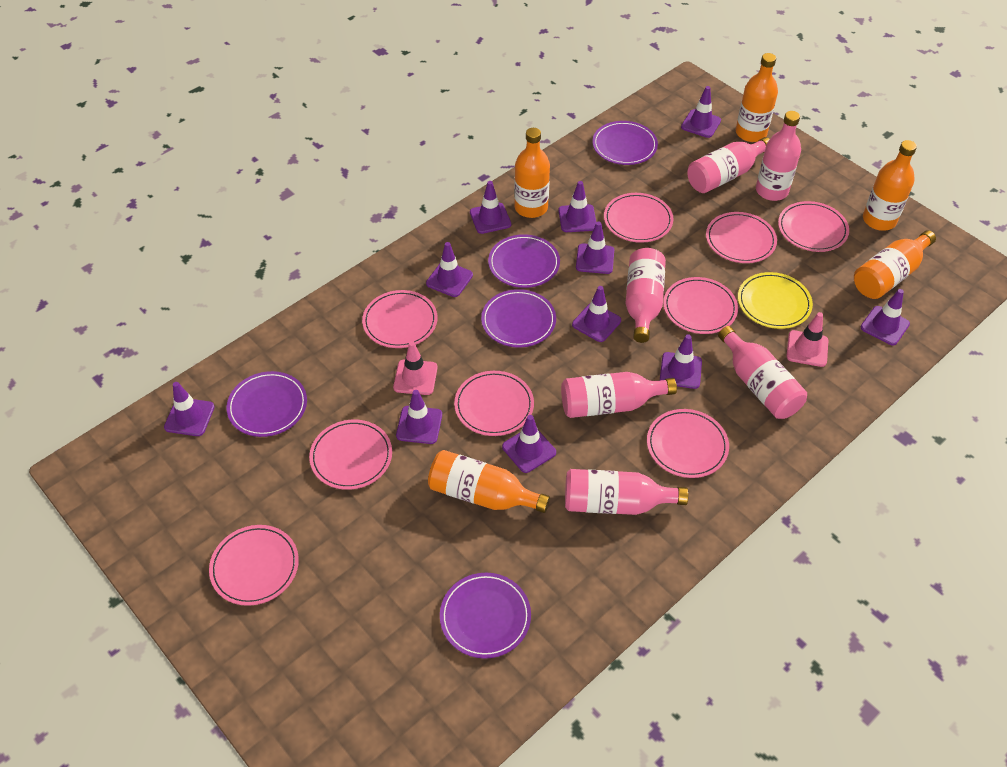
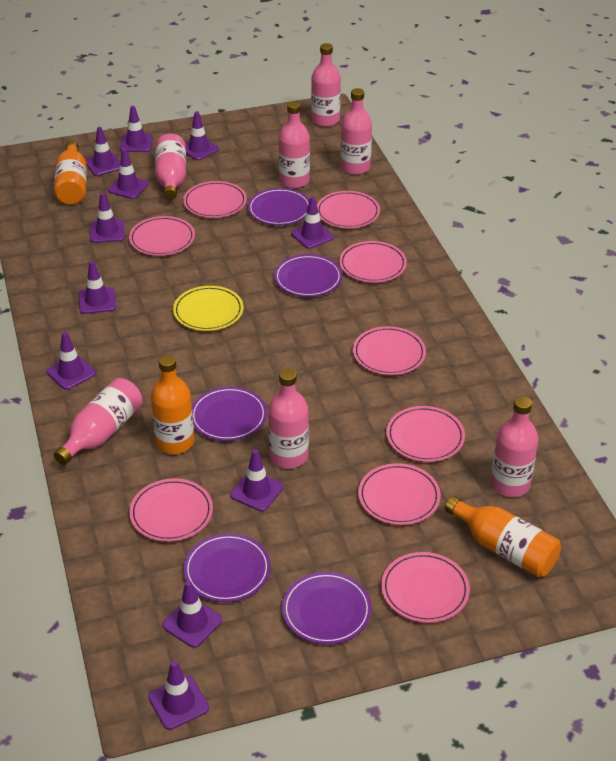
orange bottle: 5 -> 3
pink bottle: 6 -> 7
pink traffic cone: 2 -> 0

